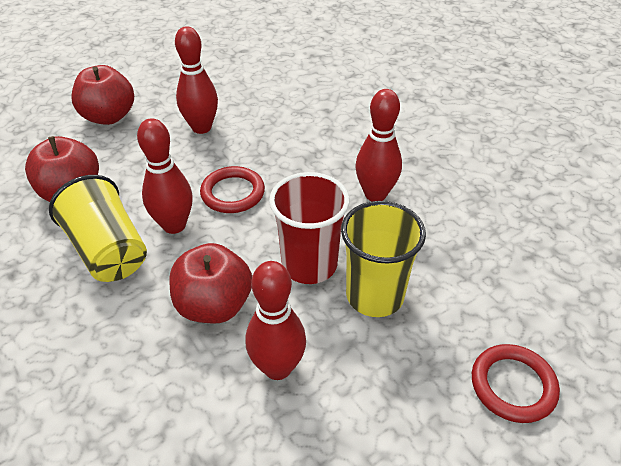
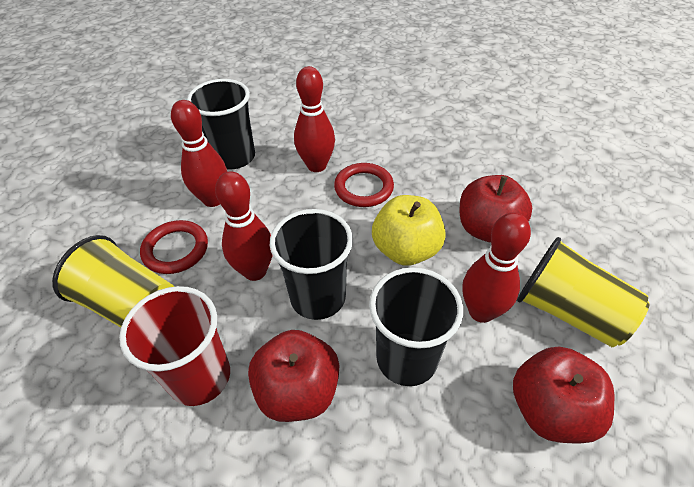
black cup: 0 -> 3
yellow apple: 0 -> 1

